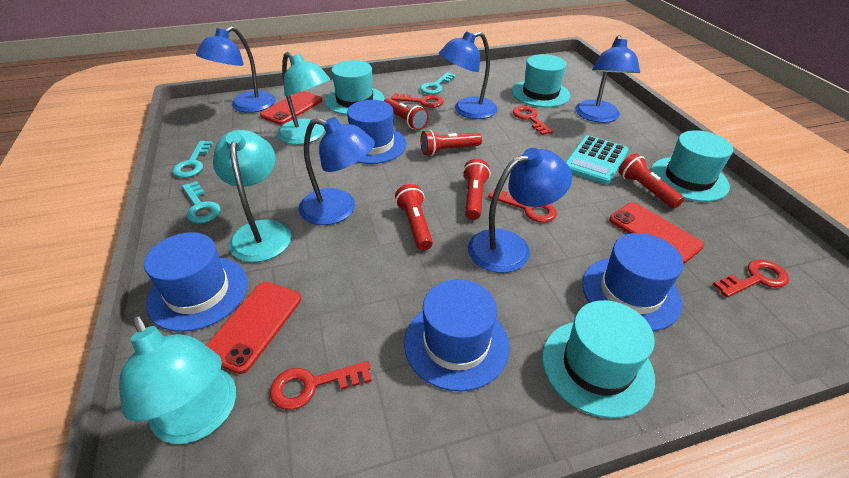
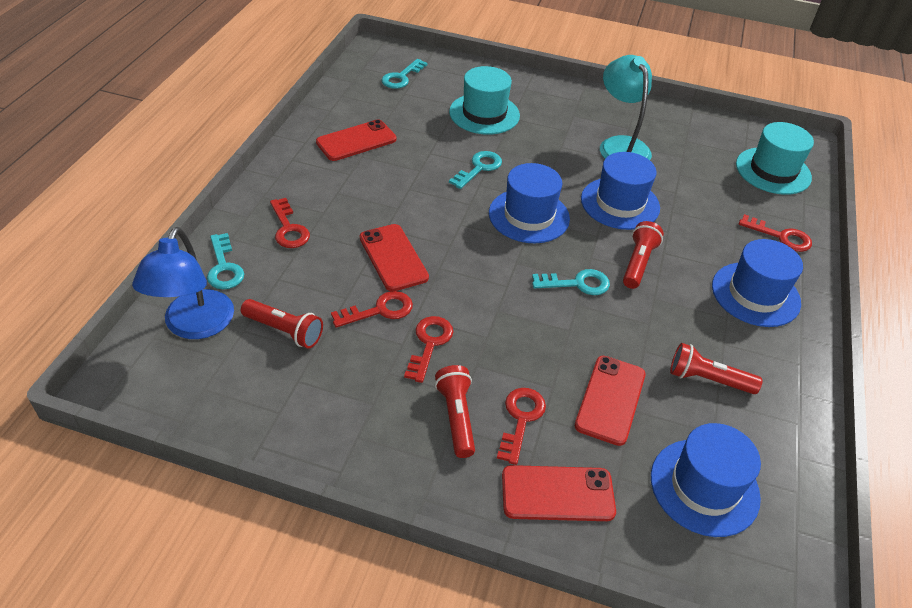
blue lamp: 5 -> 1
red flashlight: 5 -> 4
red phone: 3 -> 4
turquoise calculator: 1 -> 0
turquoise hat: 4 -> 2
turquoise key: 3 -> 4
turquoise lamp: 3 -> 1

